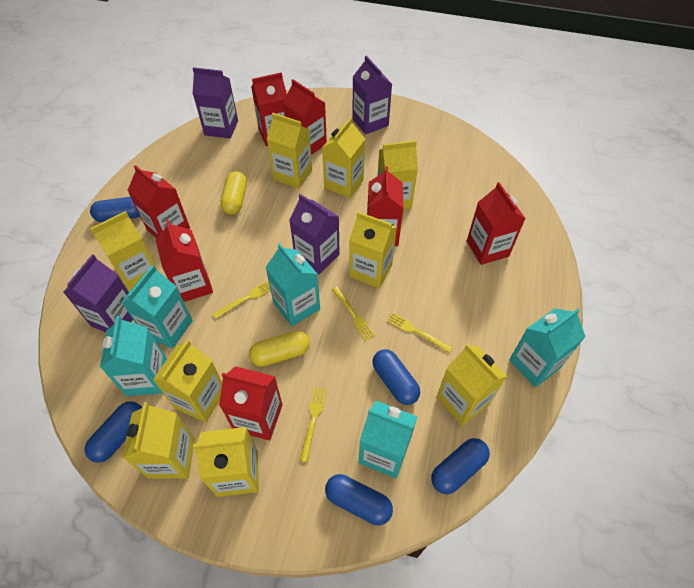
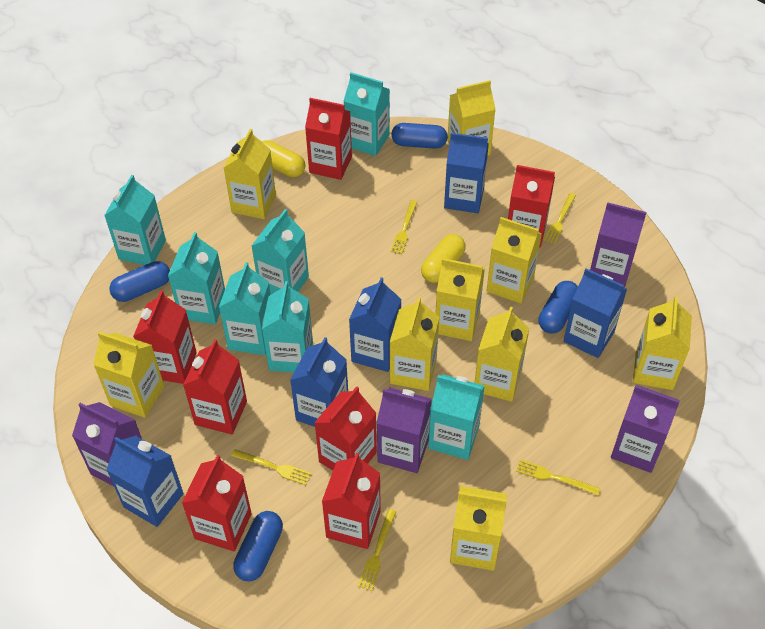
blue capsule: 5 -> 4
blue carton: 0 -> 5
turquoise carton: 5 -> 7
yellow fork: 4 -> 5

